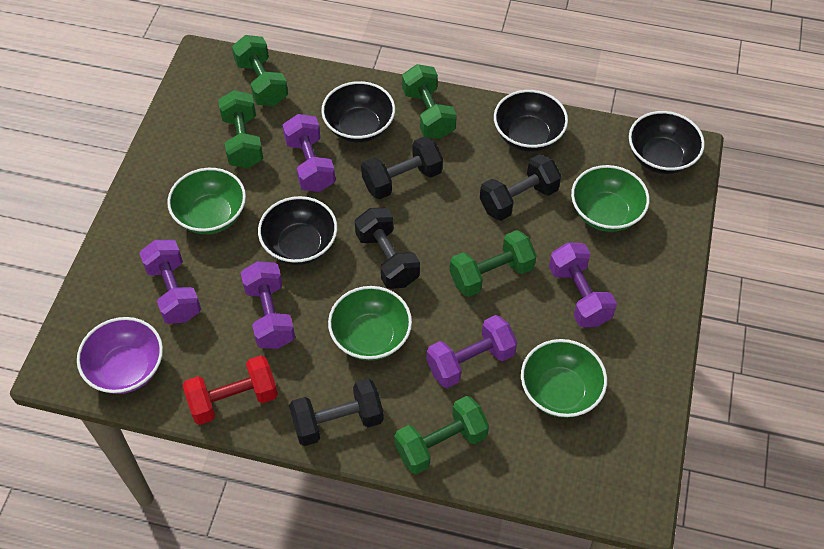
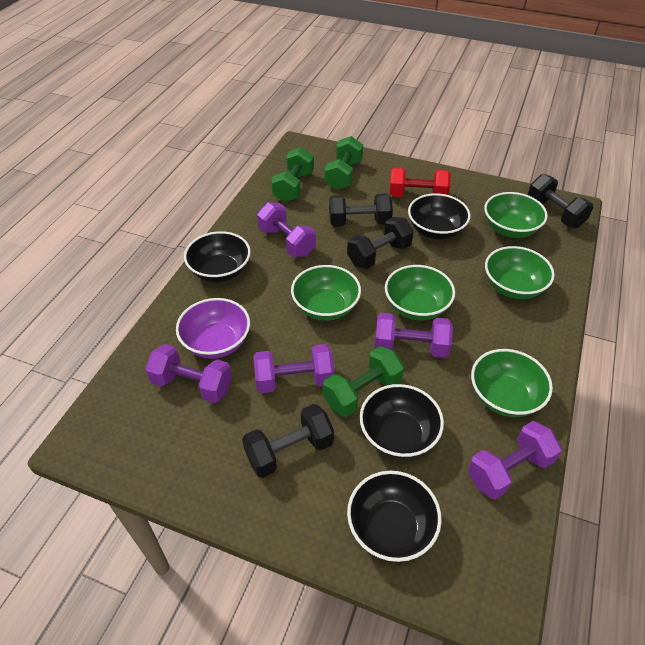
green bowl: 4 -> 5
green dumbbell: 5 -> 3

